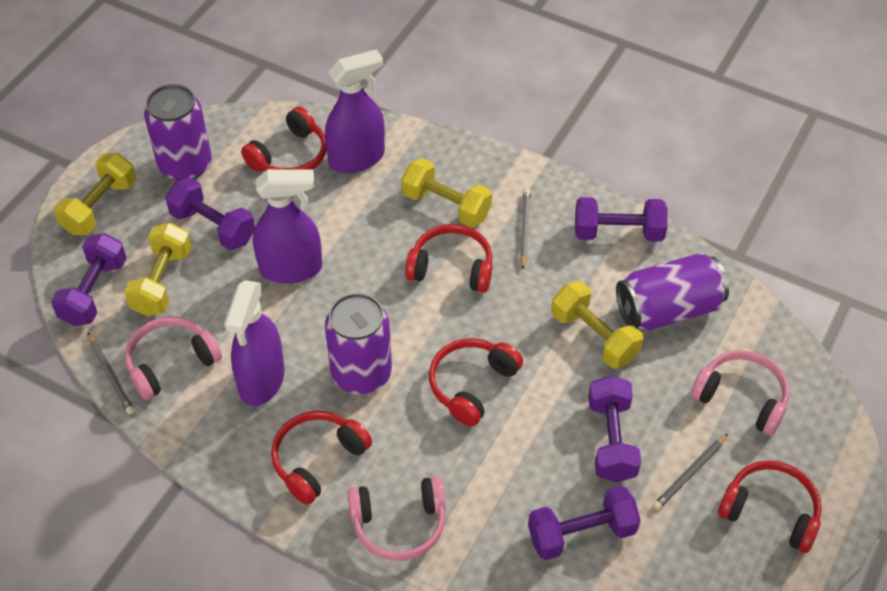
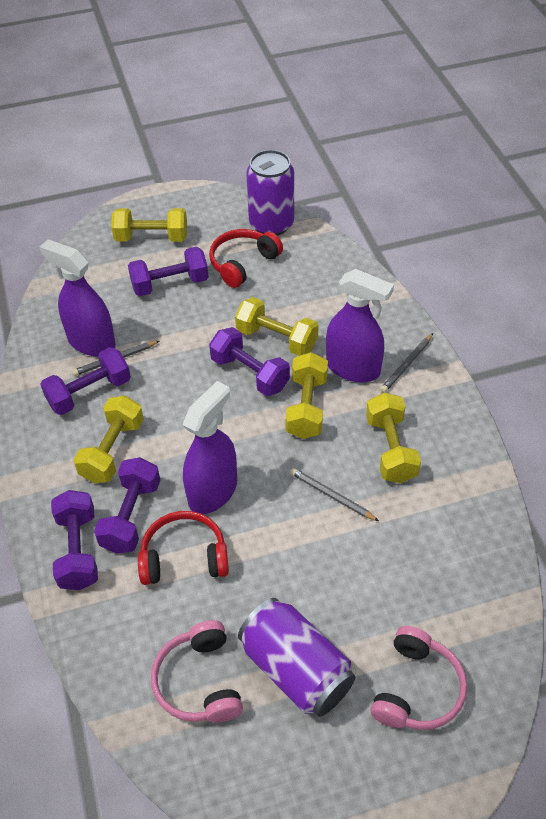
pink headphones: 3 -> 2
purple can: 3 -> 2
red headphones: 5 -> 2
yellow dumbbell: 4 -> 5

